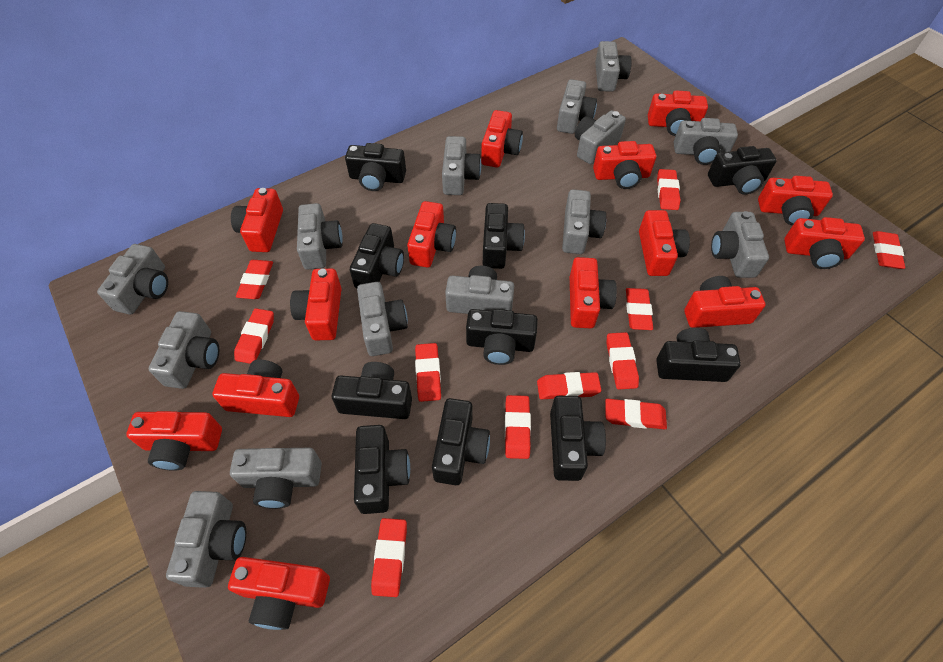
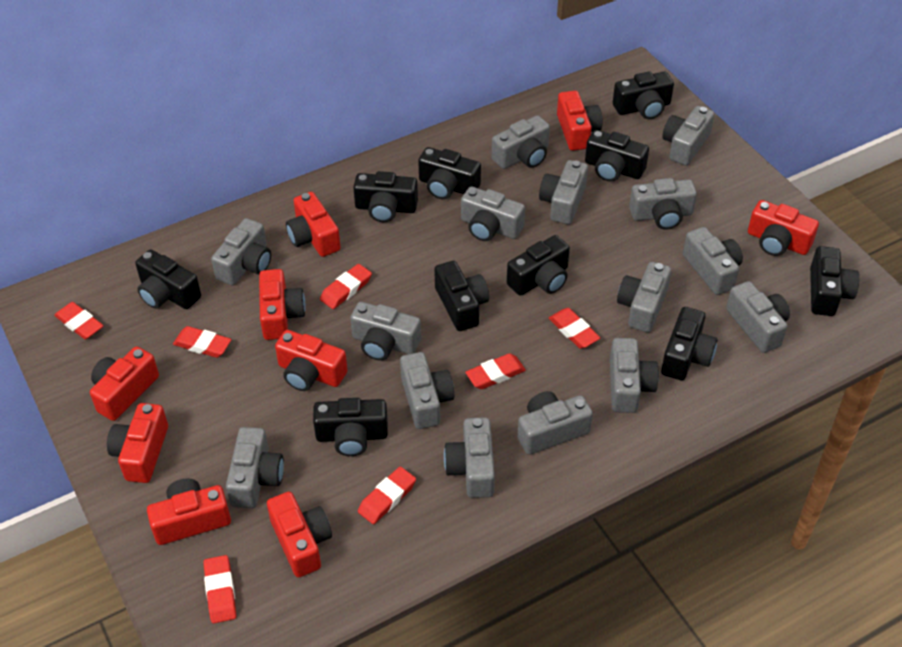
grey camera: 14 -> 15
red camera: 14 -> 9
red eraser: 11 -> 7

